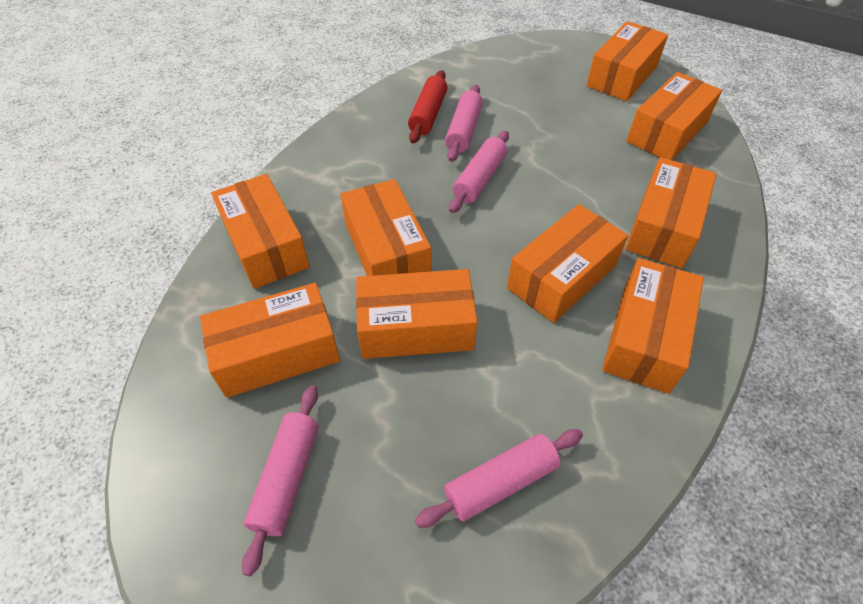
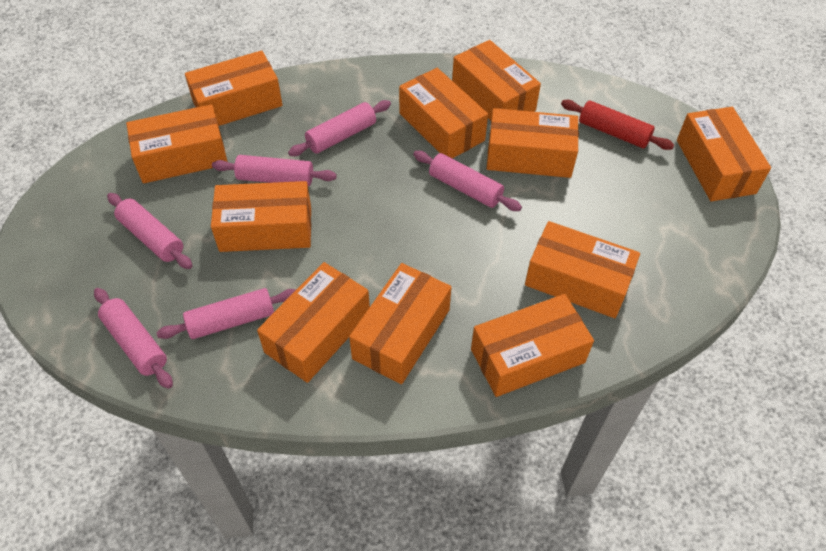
orange box: 9 -> 11
pink rolling pin: 4 -> 6

